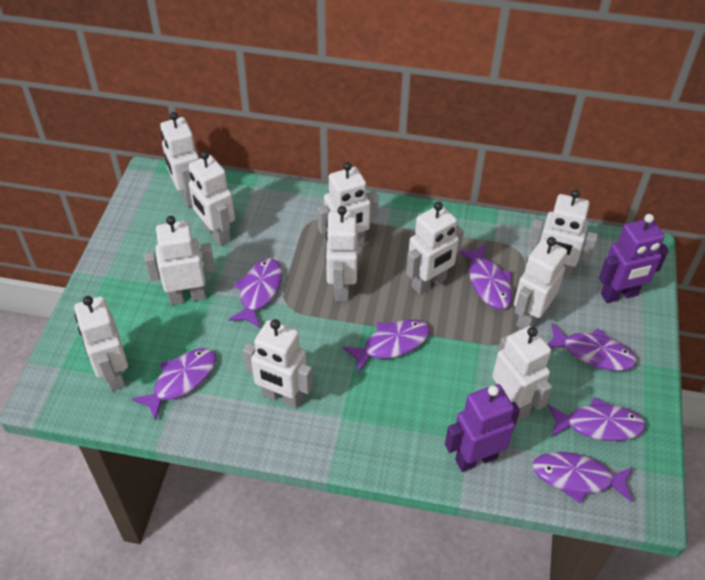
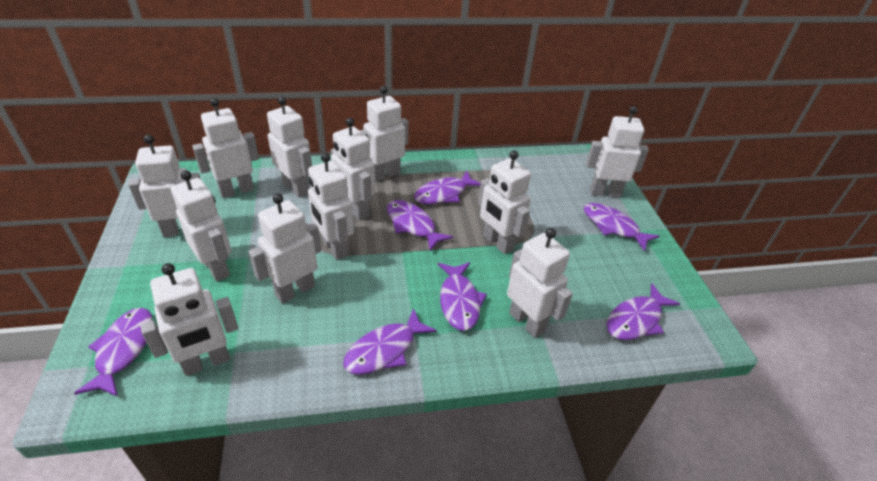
purple robot: 2 -> 0
white robot: 11 -> 12

